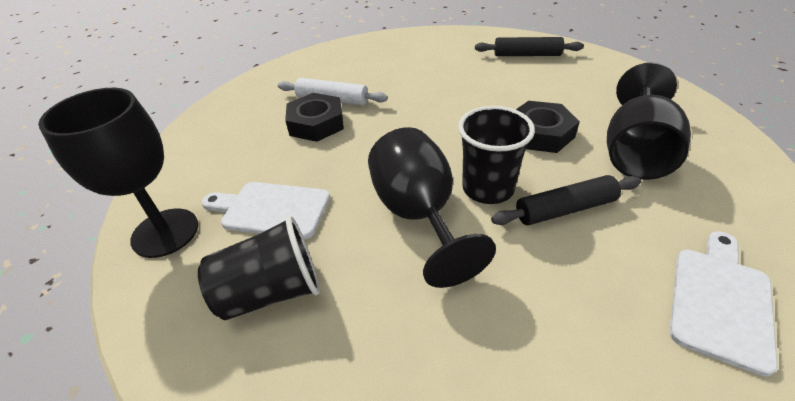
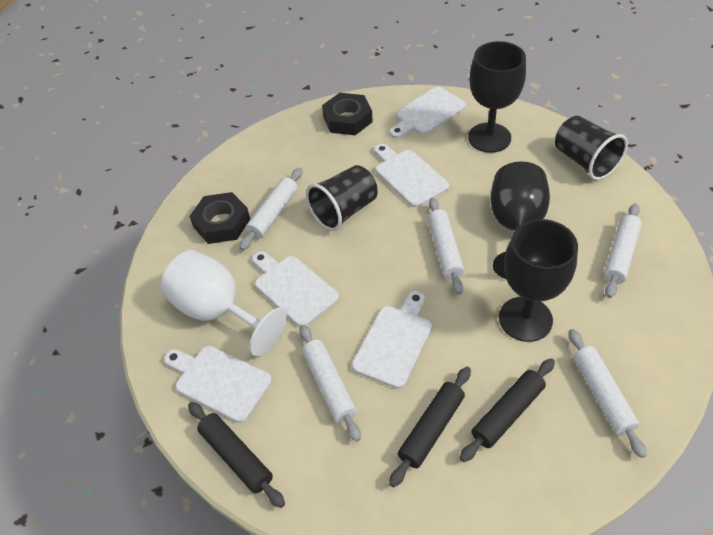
black rolling pin: 2 -> 3
white cutting board: 2 -> 5
white goblet: 0 -> 1
white rolling pin: 1 -> 5

